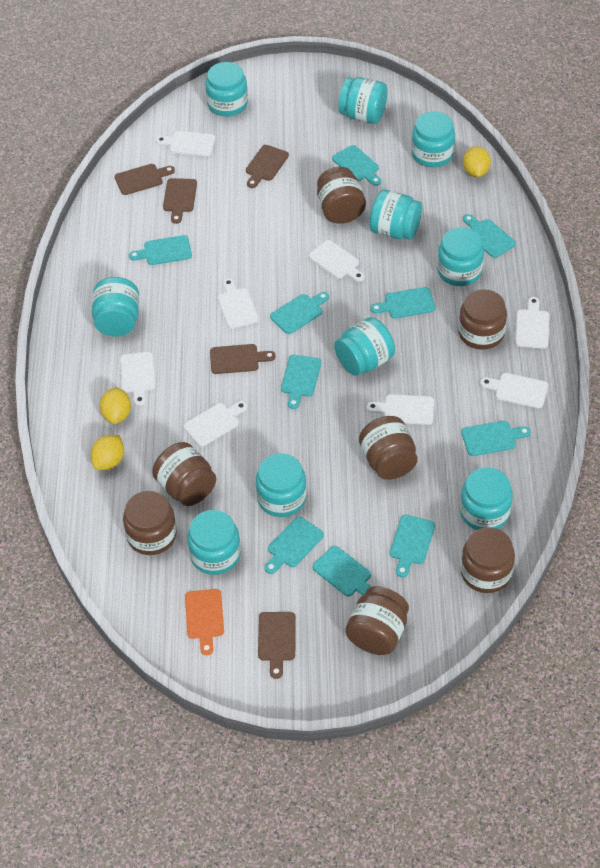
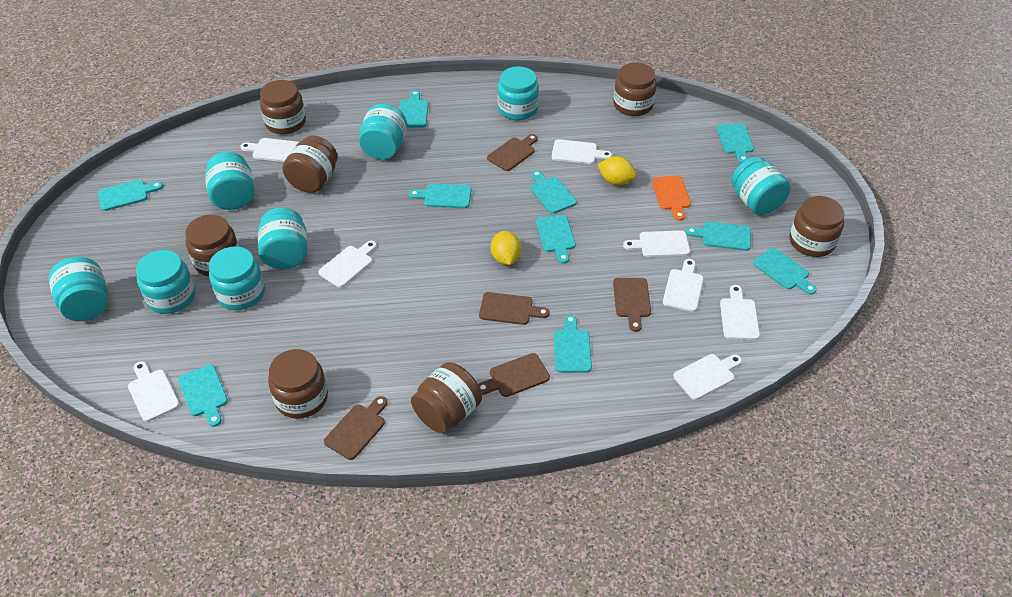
turquoise jar: 10 -> 8
yellow lemon: 3 -> 2

